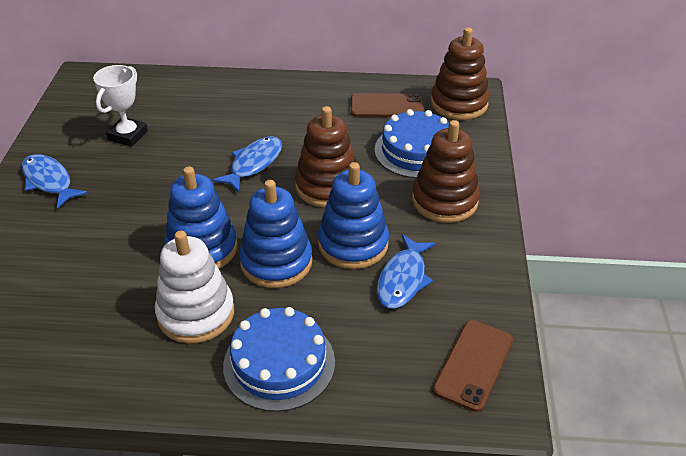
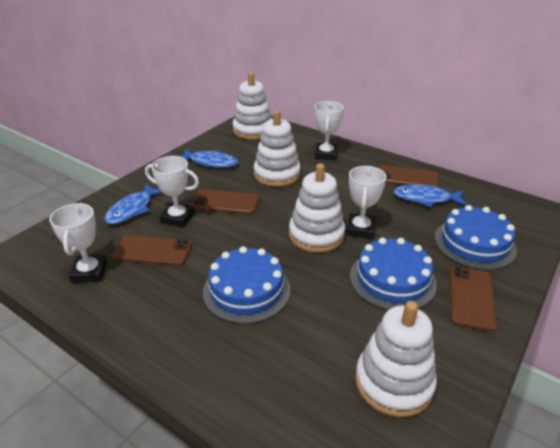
blue cake: 2 -> 3
blue stacking toy: 3 -> 0
brown phone: 2 -> 4
brown stacking toy: 3 -> 0
white stacking toy: 1 -> 4
white trophy: 1 -> 4

